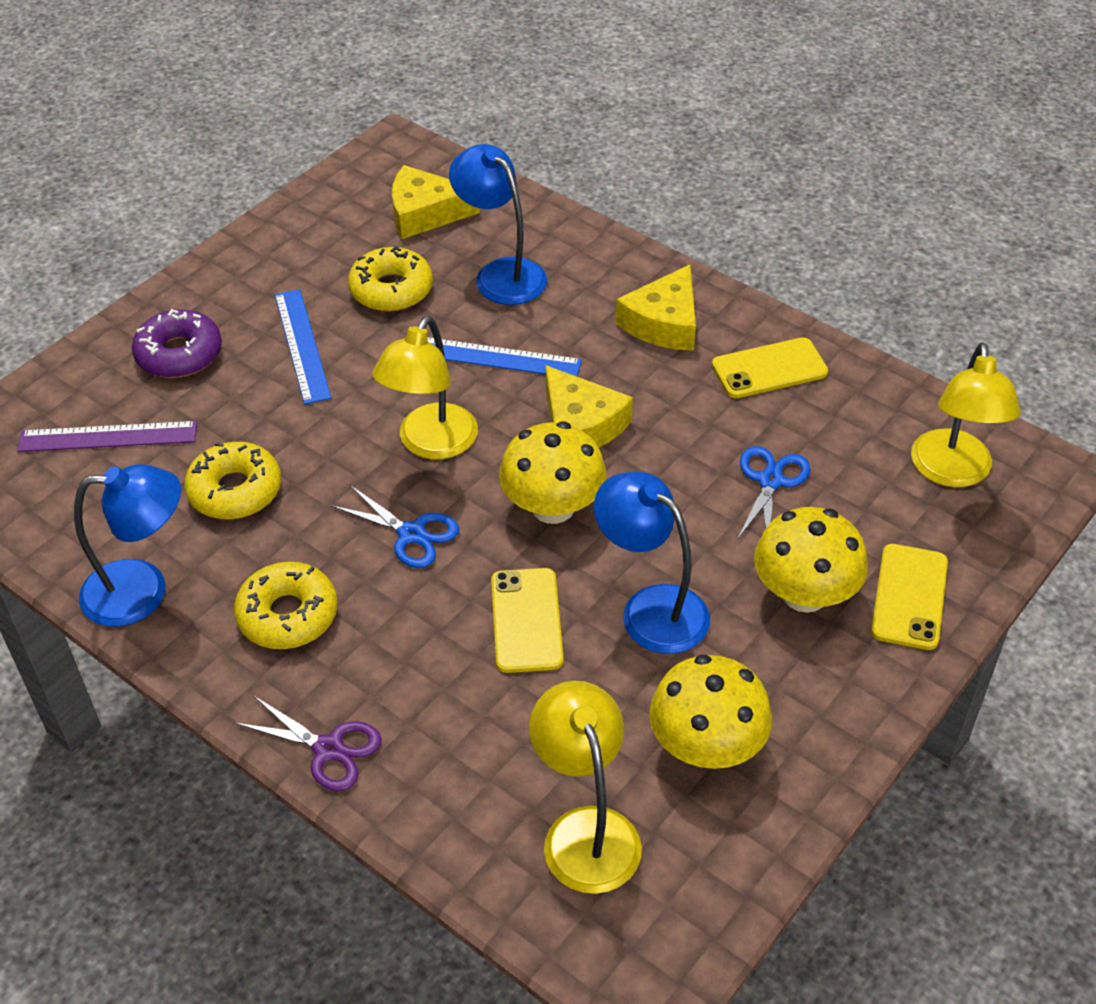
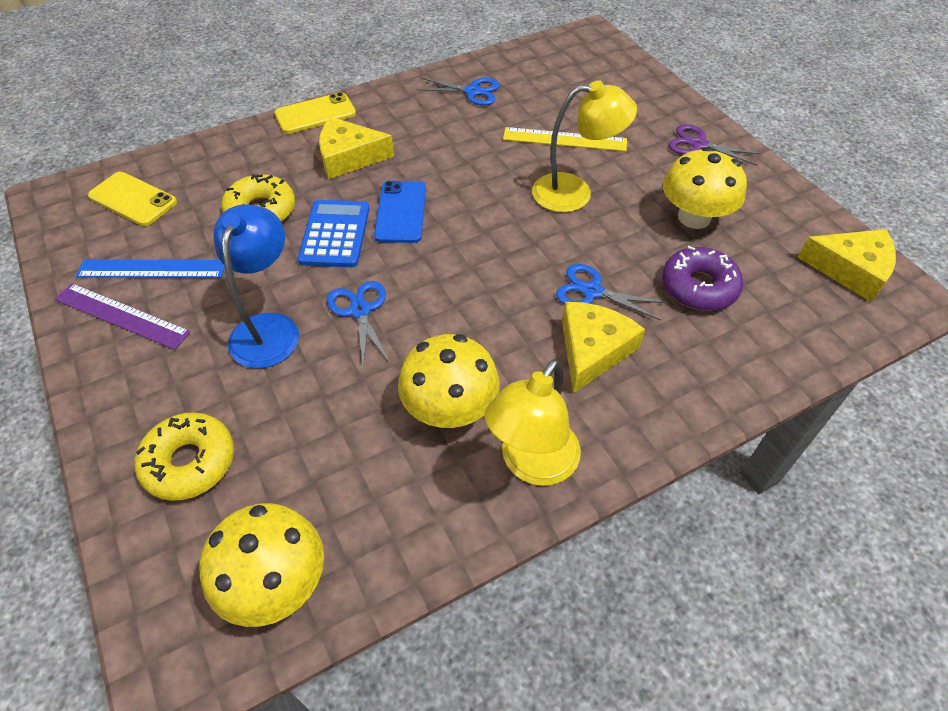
blue calculator: 0 -> 1
blue lamp: 3 -> 1
blue phone: 0 -> 1
blue ruler: 2 -> 1
blue scissors: 2 -> 3
yellow donut: 3 -> 2
yellow lamp: 3 -> 2
yellow phone: 3 -> 2
yellow ruler: 0 -> 1

